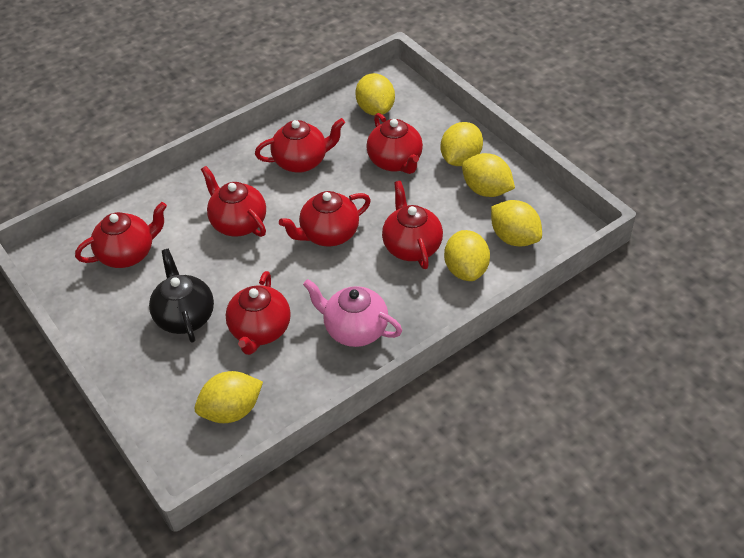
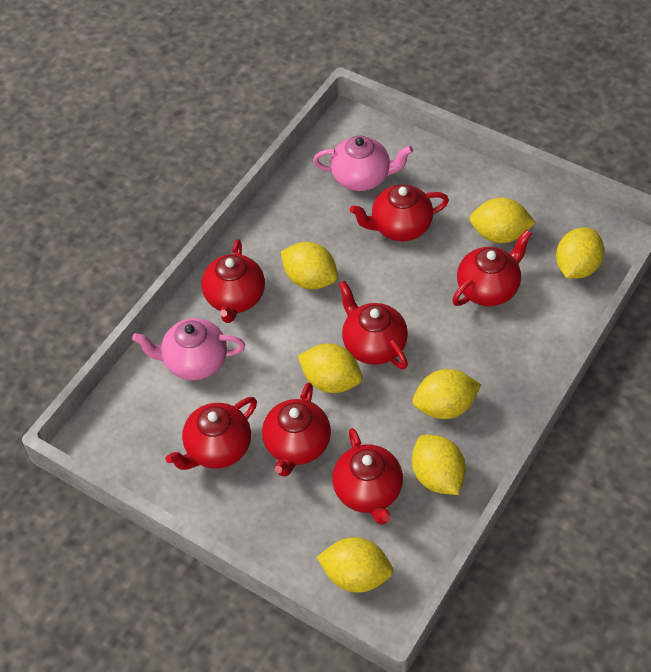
black teapot: 1 -> 0
pink teapot: 1 -> 2
yellow lemon: 6 -> 7

